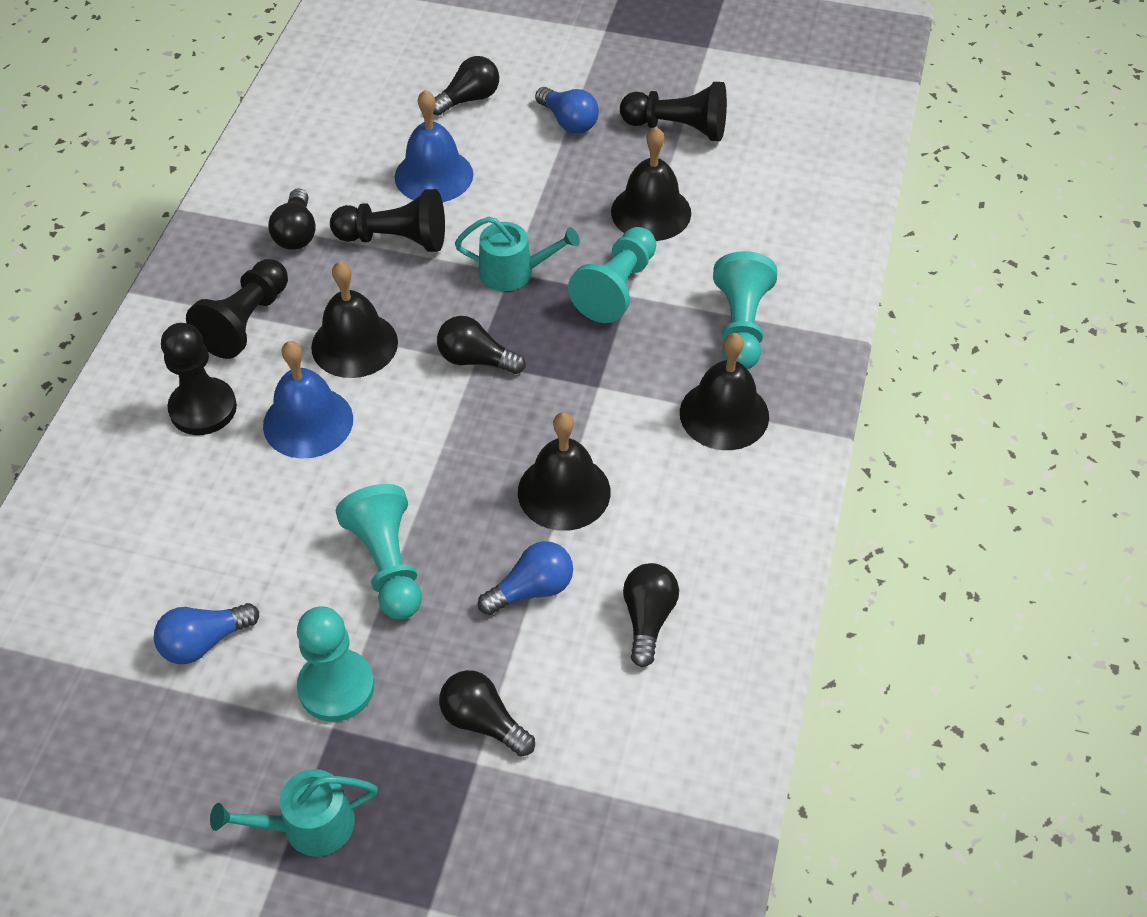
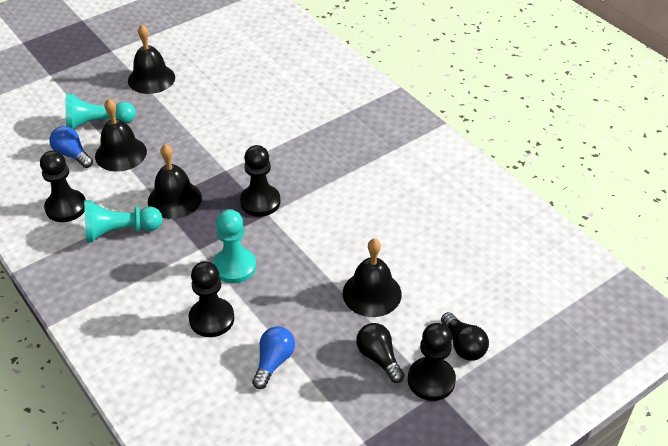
black light bulb: 5 -> 2
blue bell: 2 -> 0
blue light bulb: 3 -> 2
turquoise pawn: 4 -> 3
turquoise watering can: 2 -> 0

